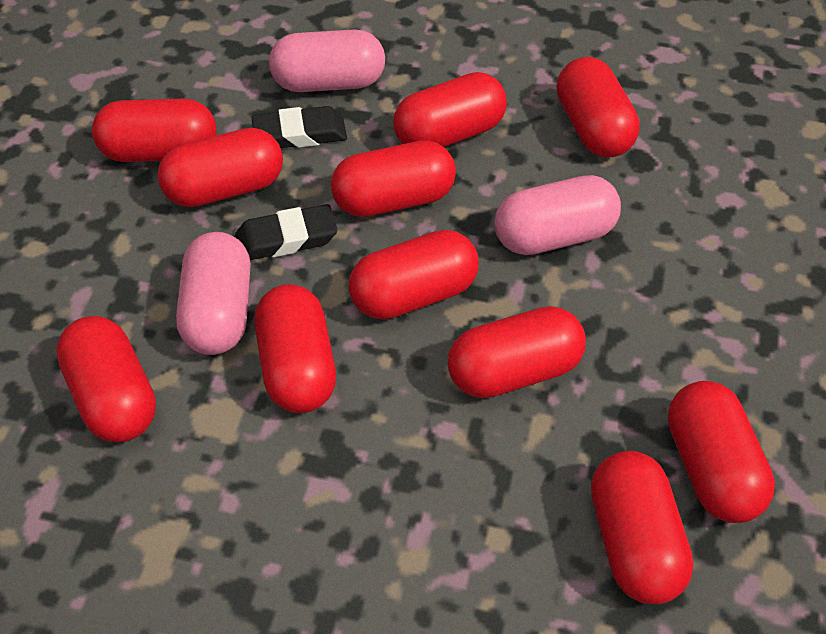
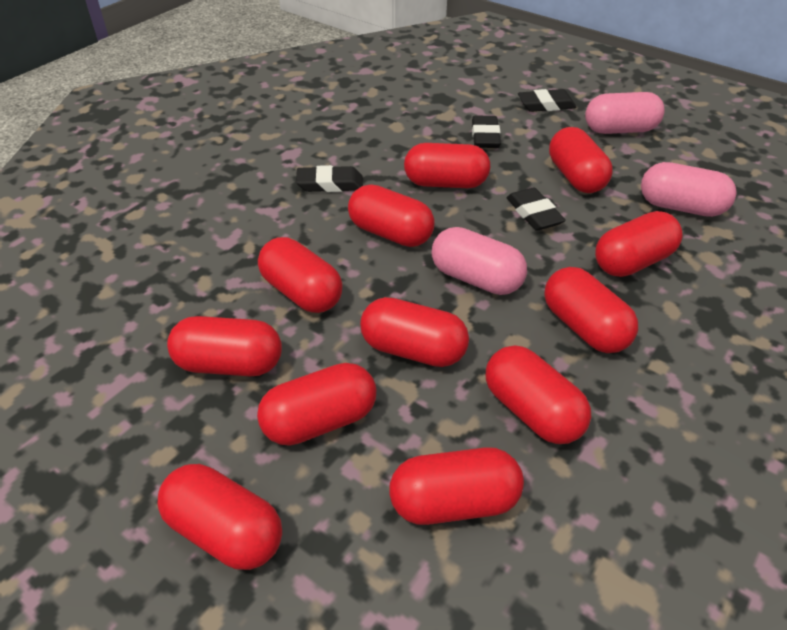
black eraser: 2 -> 4
red capsule: 11 -> 12

